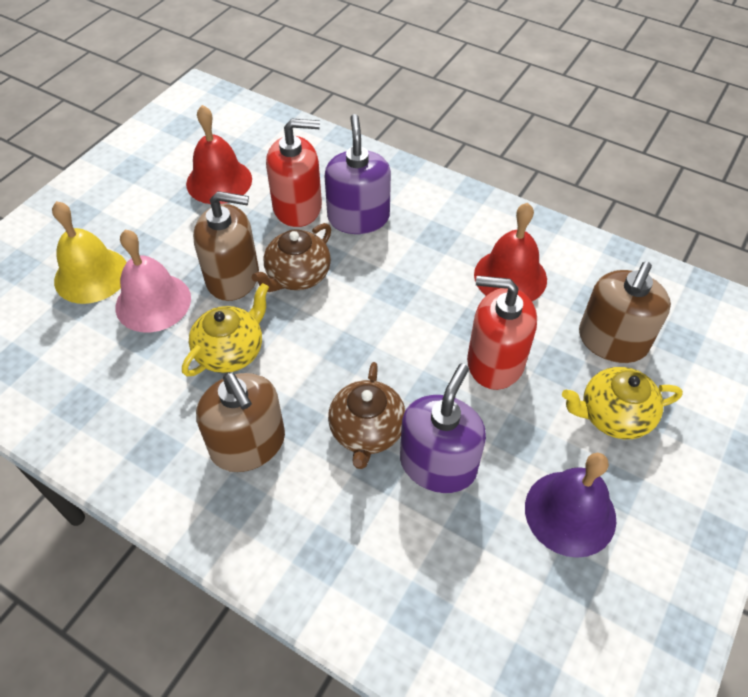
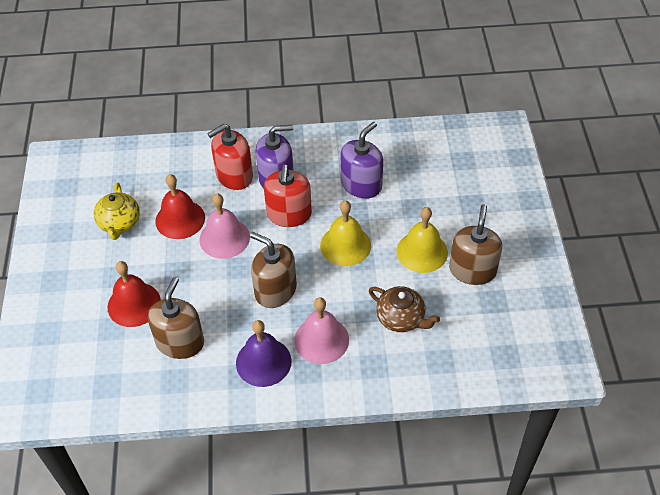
brown teapot: 2 -> 1
pink bell: 1 -> 2
yellow bell: 1 -> 2
yellow teapot: 2 -> 1

